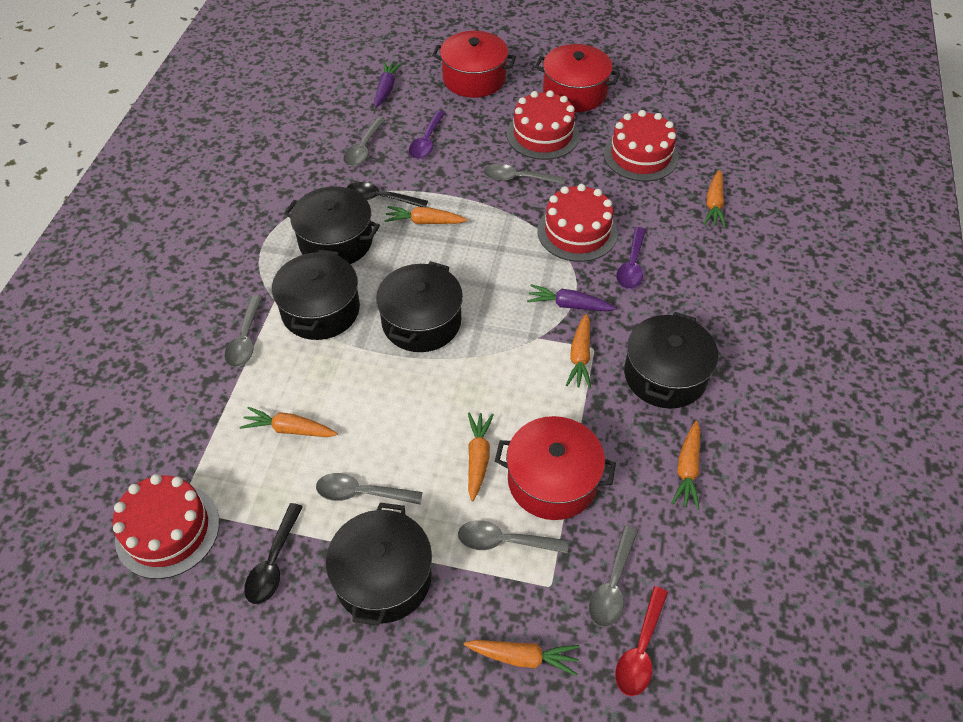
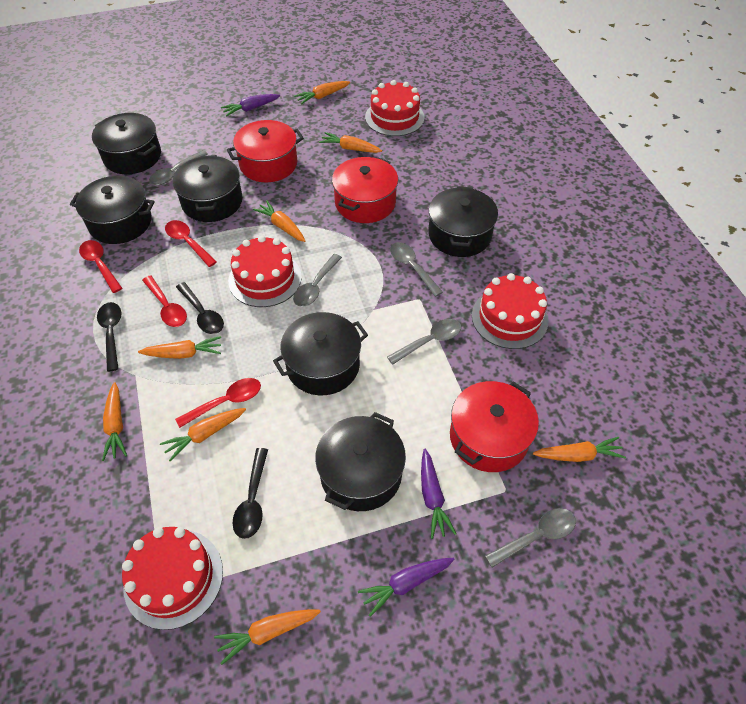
black pot: 5 -> 6
black spoon: 2 -> 3
grey spoon: 6 -> 5
orange carrot: 7 -> 8
purple carrot: 2 -> 3
purple spoon: 2 -> 0
red spoon: 1 -> 4

